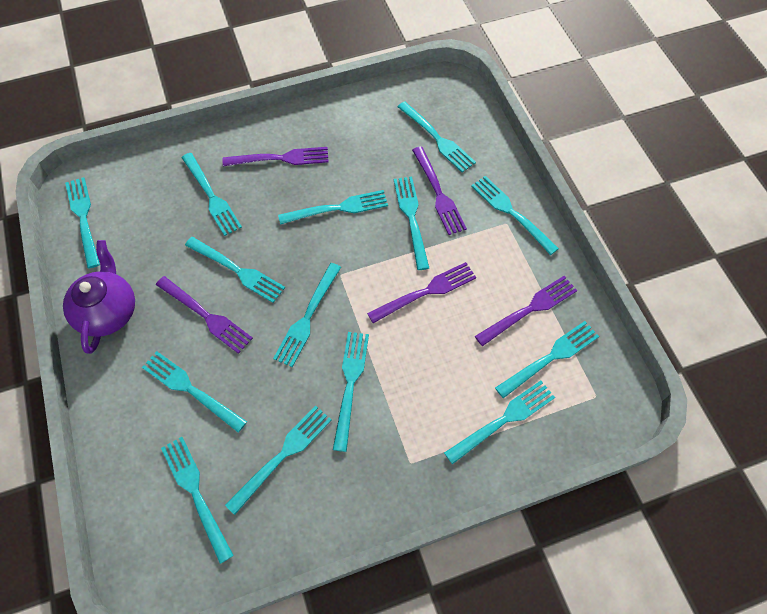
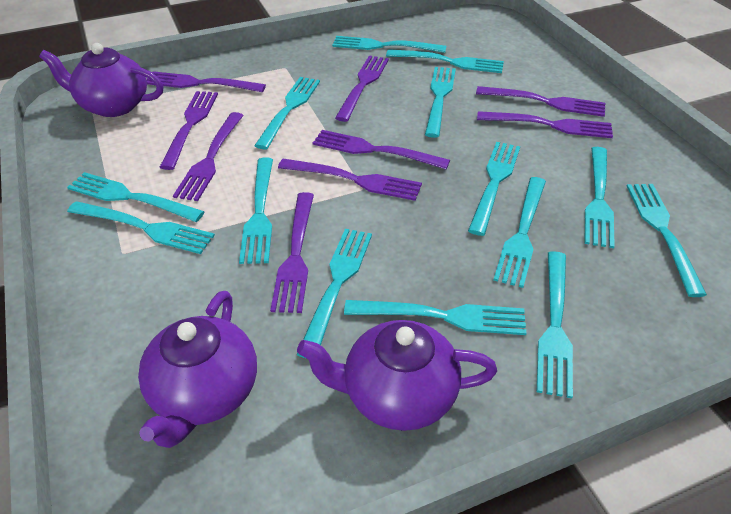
purple fork: 5 -> 9
purple teapot: 1 -> 3

